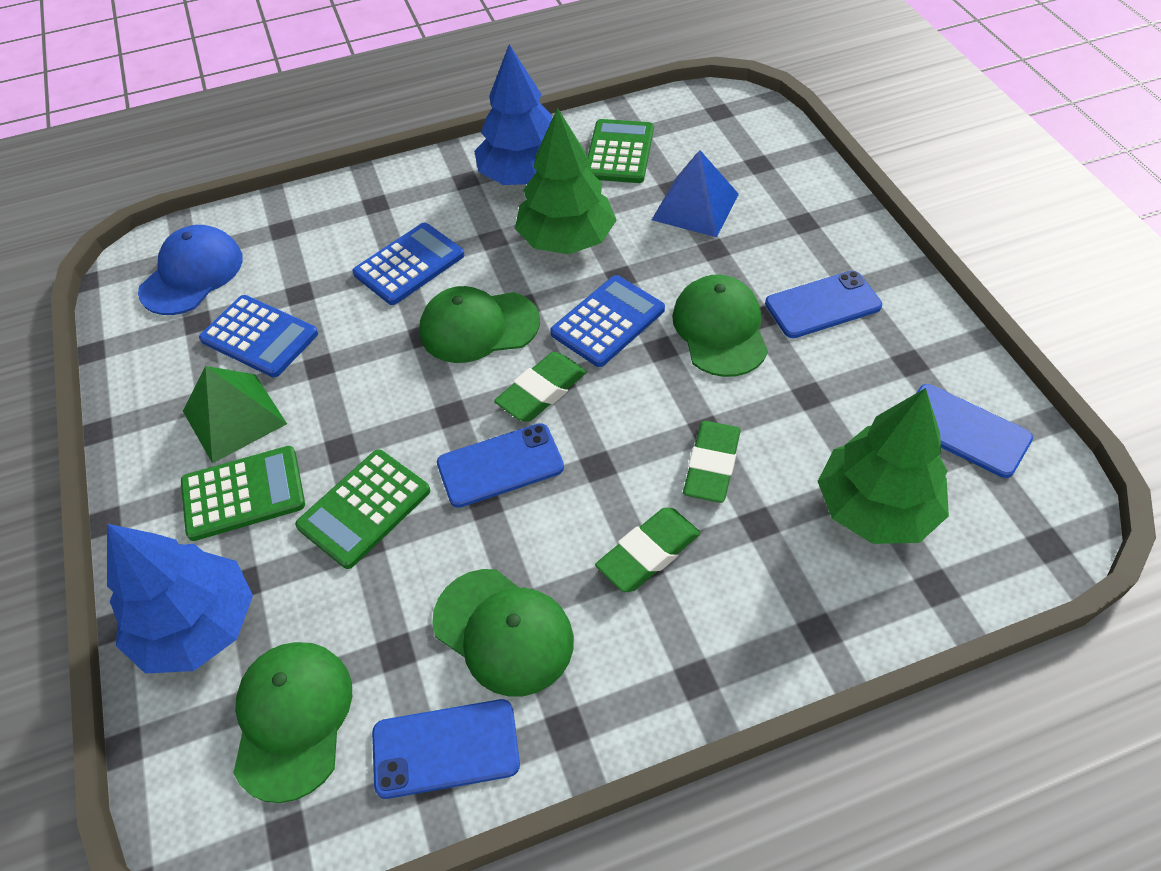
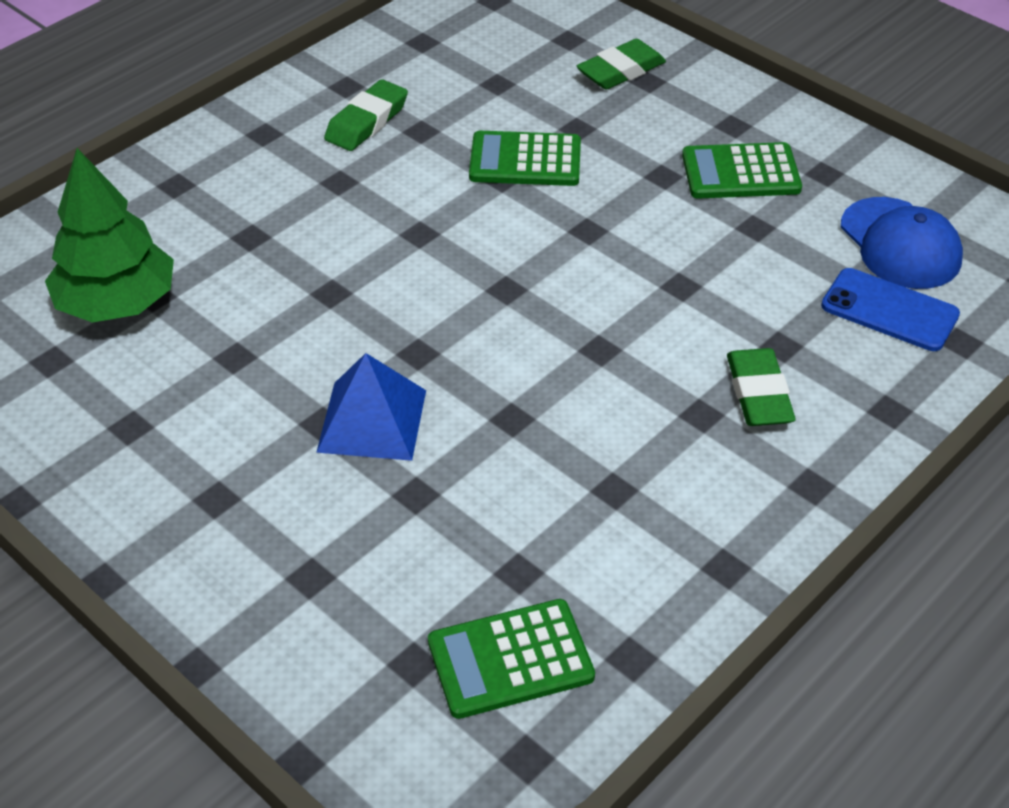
blue calculator: 3 -> 0
blue phone: 4 -> 1
blue tree: 2 -> 0
green cap: 4 -> 0
green pyramid: 1 -> 0
green tree: 2 -> 1

